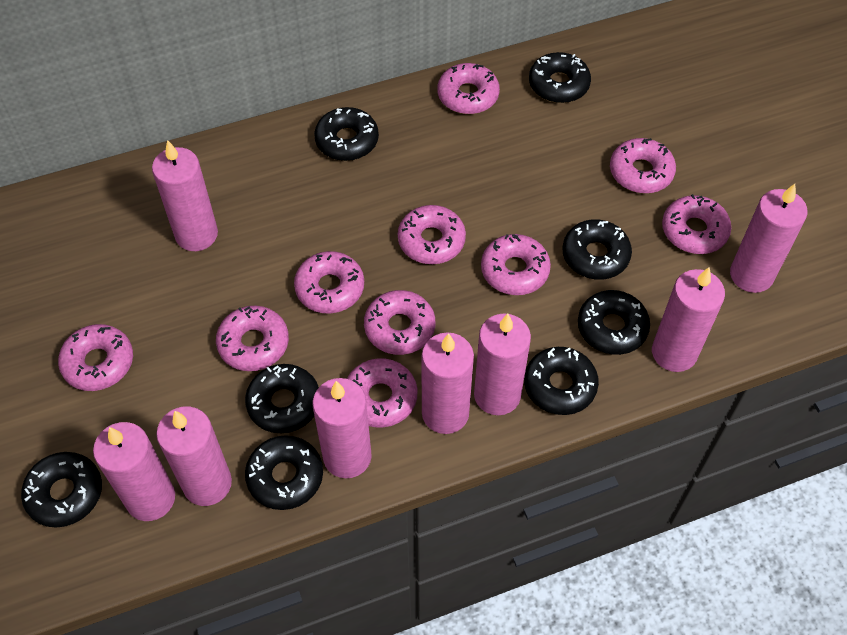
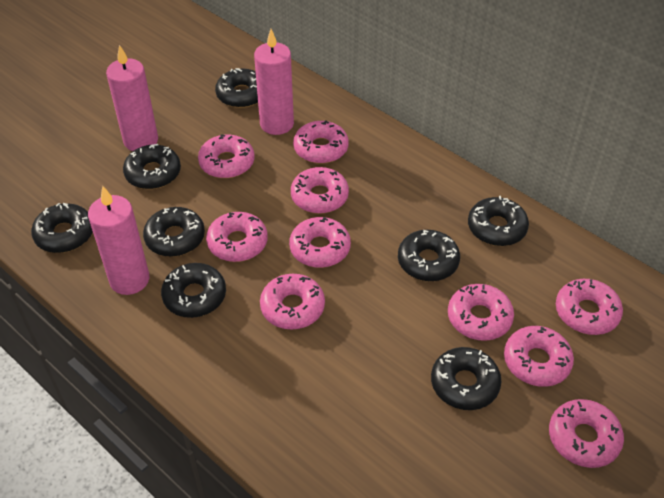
pink candle: 8 -> 3

